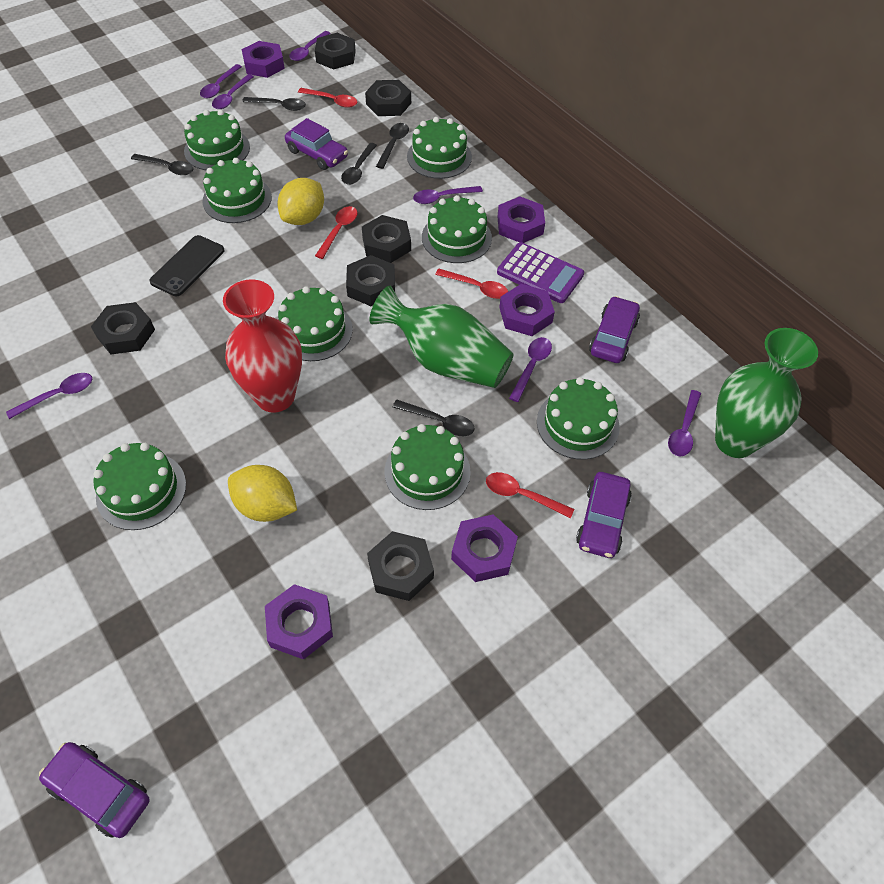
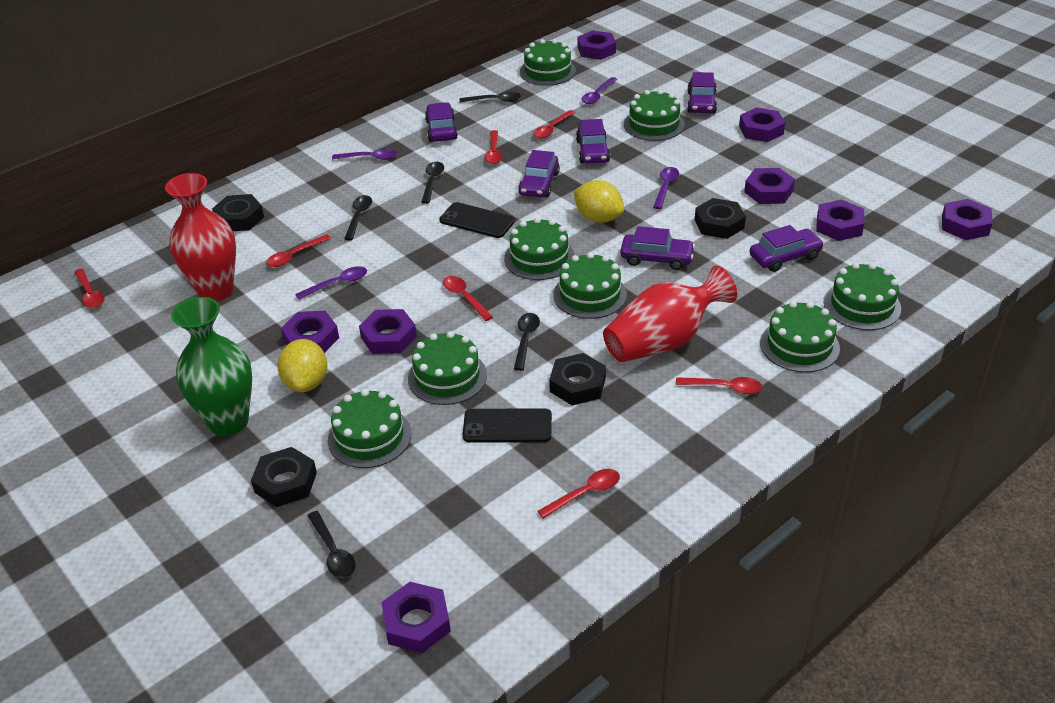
black nut: 6 -> 4
black phone: 1 -> 2
green vase: 2 -> 1
purple calculator: 1 -> 0
purple car: 4 -> 6
purple nut: 5 -> 8
purple spoon: 7 -> 4
red spoon: 4 -> 7
red vase: 1 -> 2

